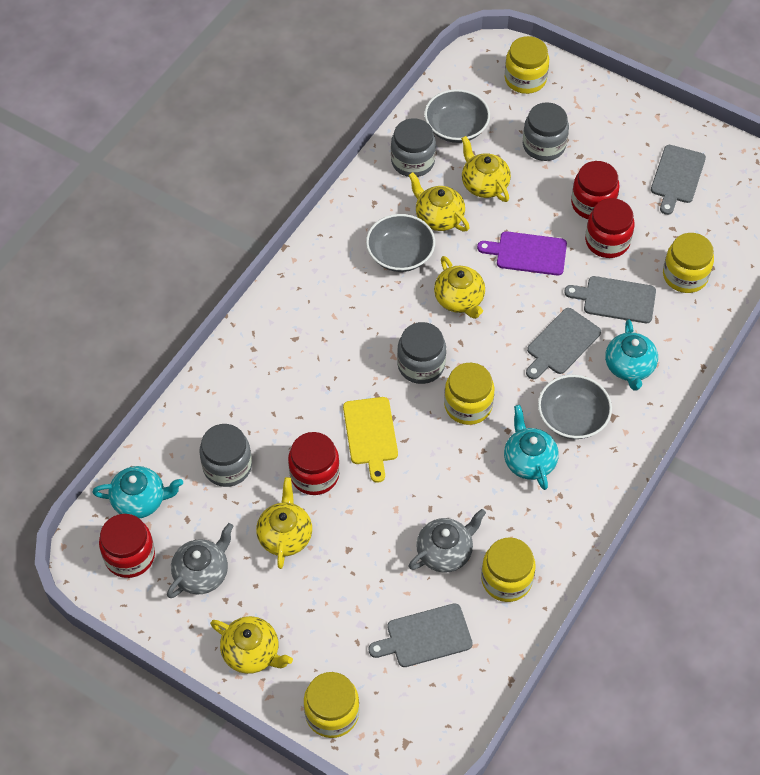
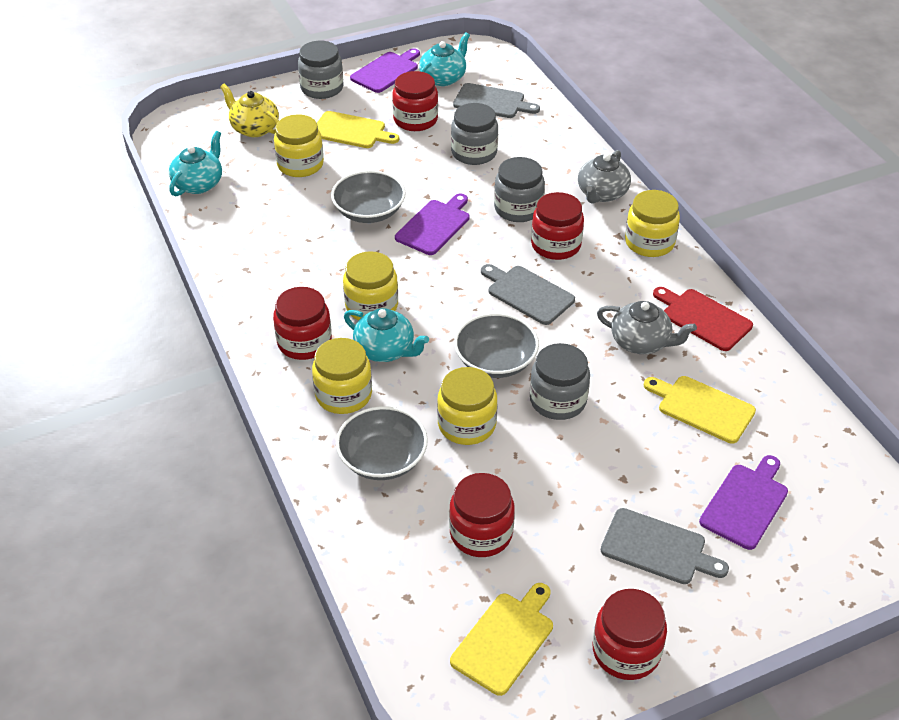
grey cutting board: 4 -> 3
purple cutting board: 1 -> 3
red cutting board: 0 -> 1
red jar: 4 -> 5
yellow cutting board: 1 -> 3
yellow teapot: 5 -> 1

